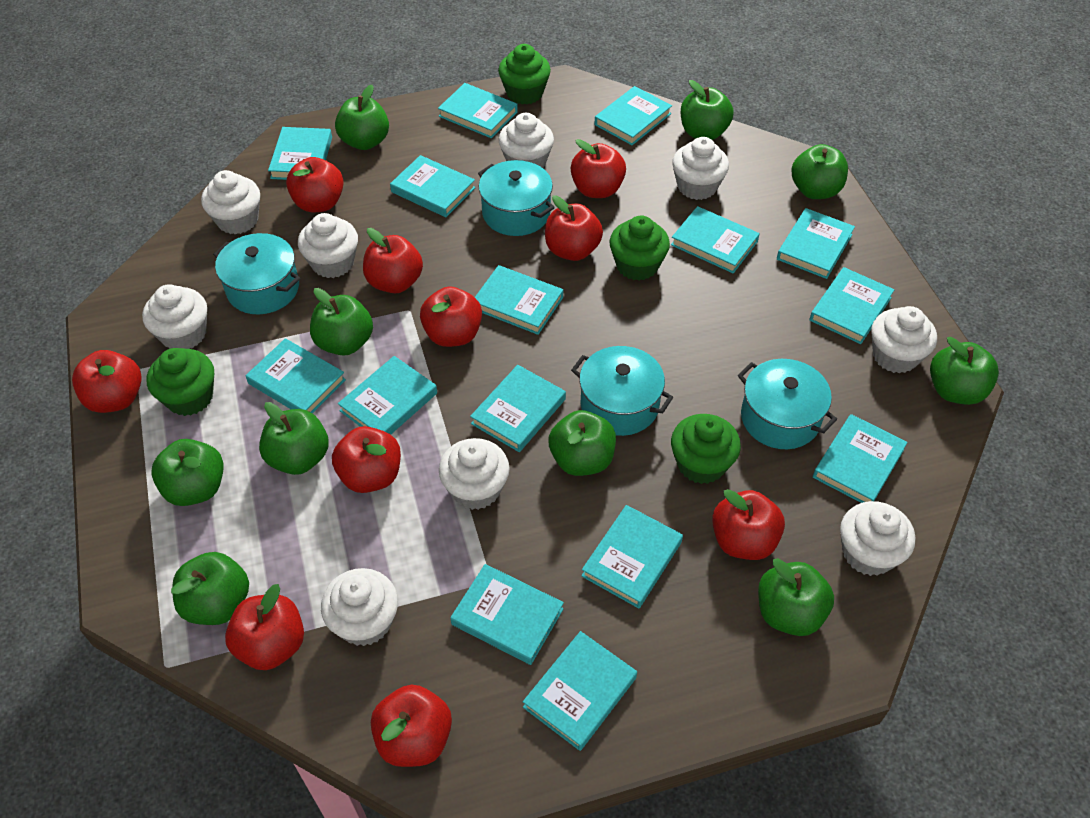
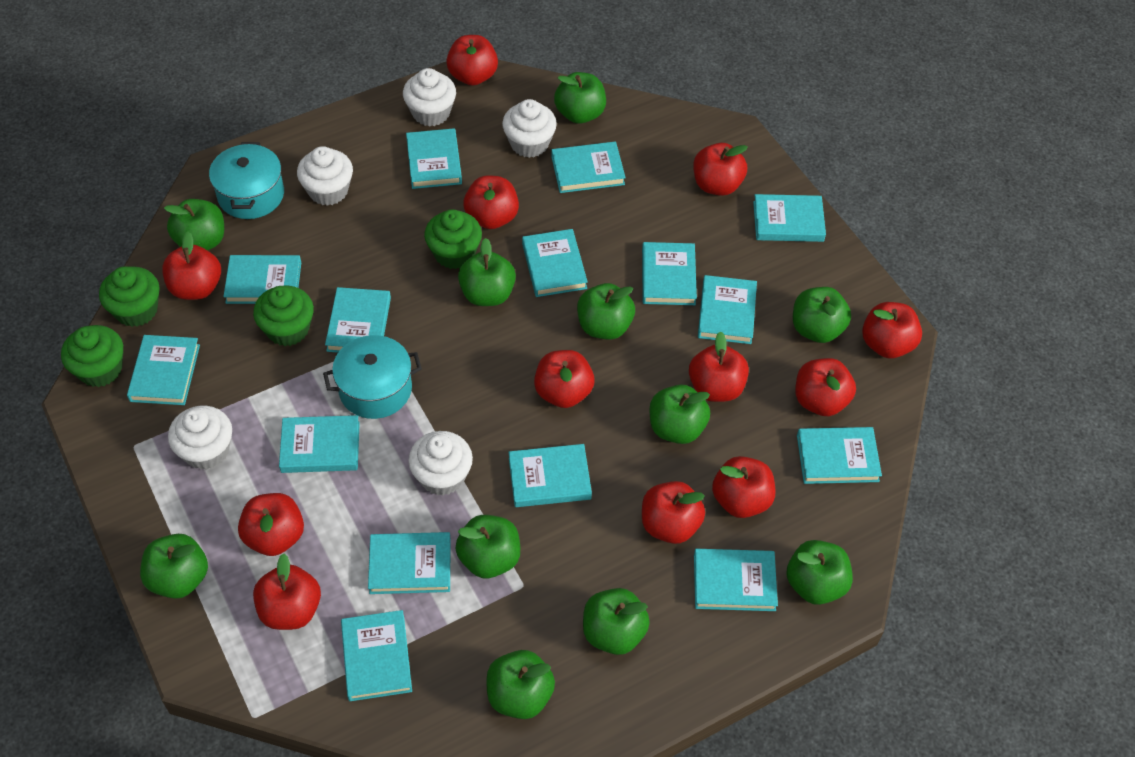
green apple: 10 -> 11
red apple: 10 -> 12
turquoise pot: 4 -> 2
white cupcake: 9 -> 5

